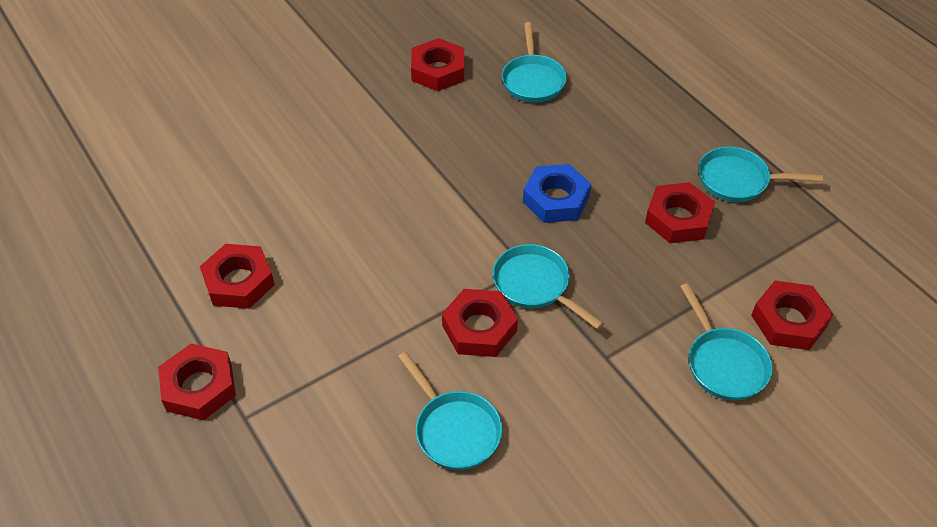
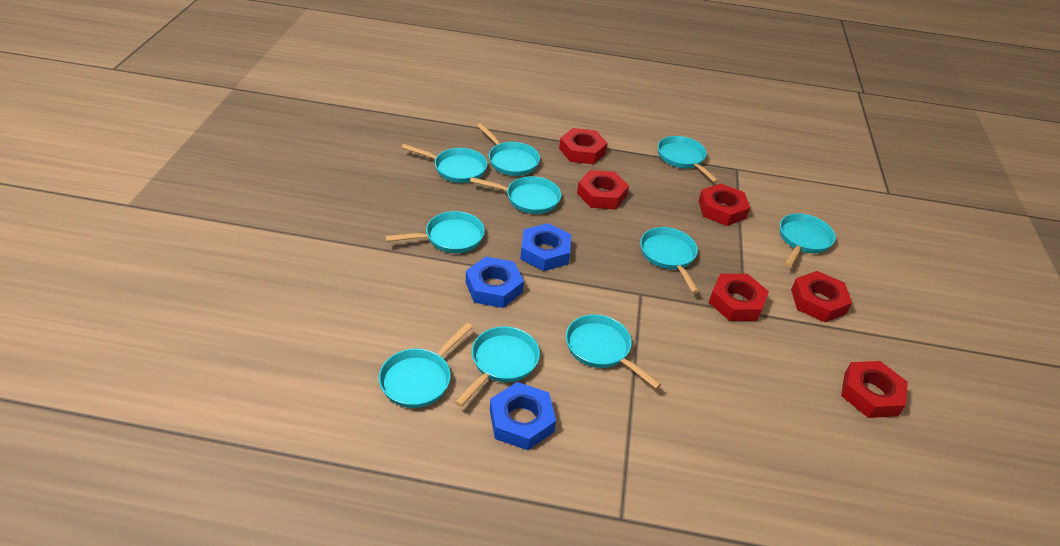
blue nut: 1 -> 3
turquoise pan: 5 -> 10

